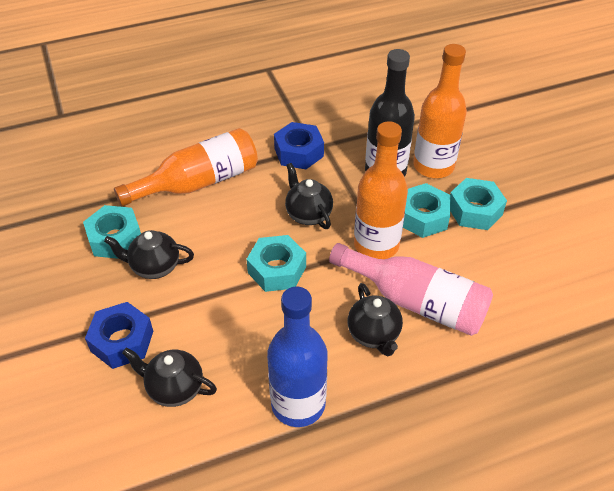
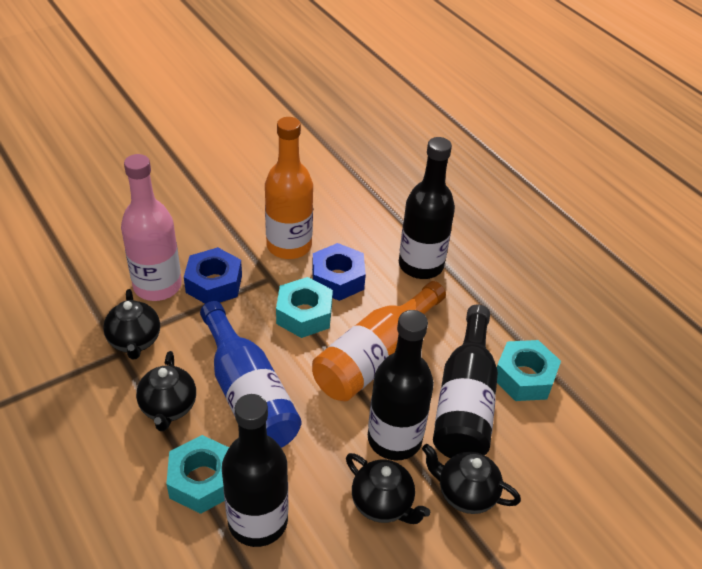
black bottle: 1 -> 4
orange bottle: 3 -> 2
turquoise nut: 4 -> 3

